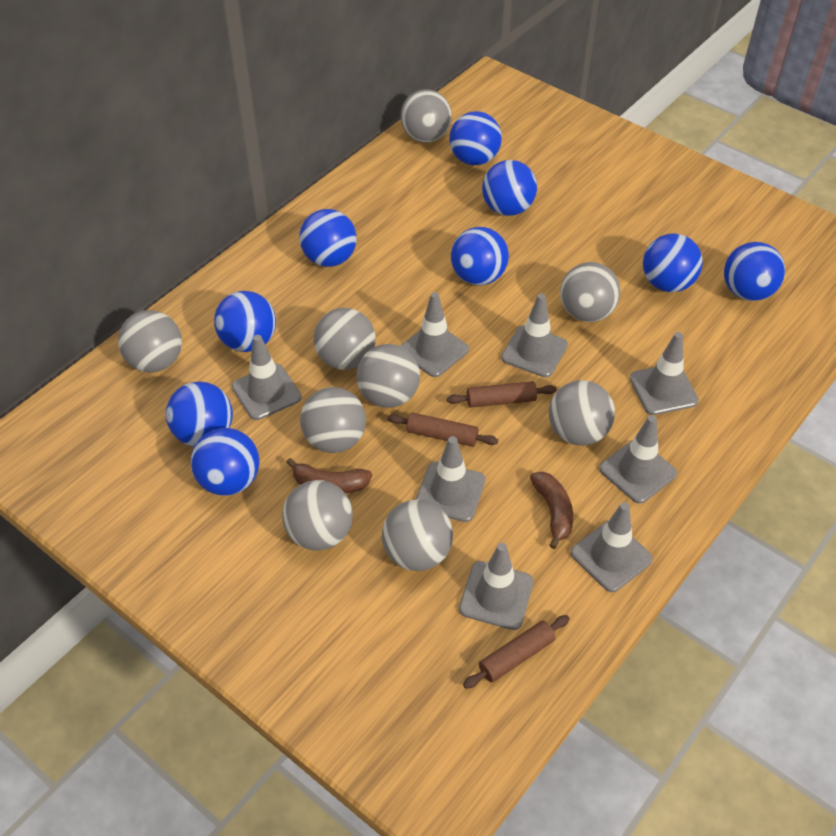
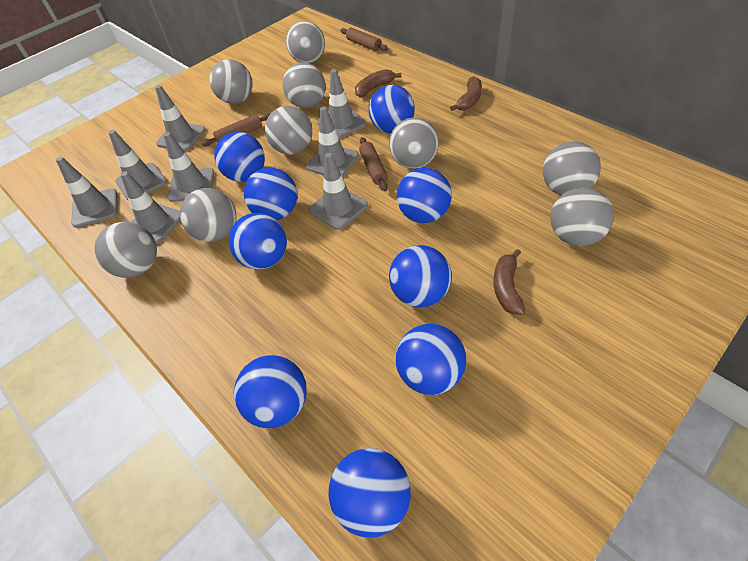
brown banana: 2 -> 3

